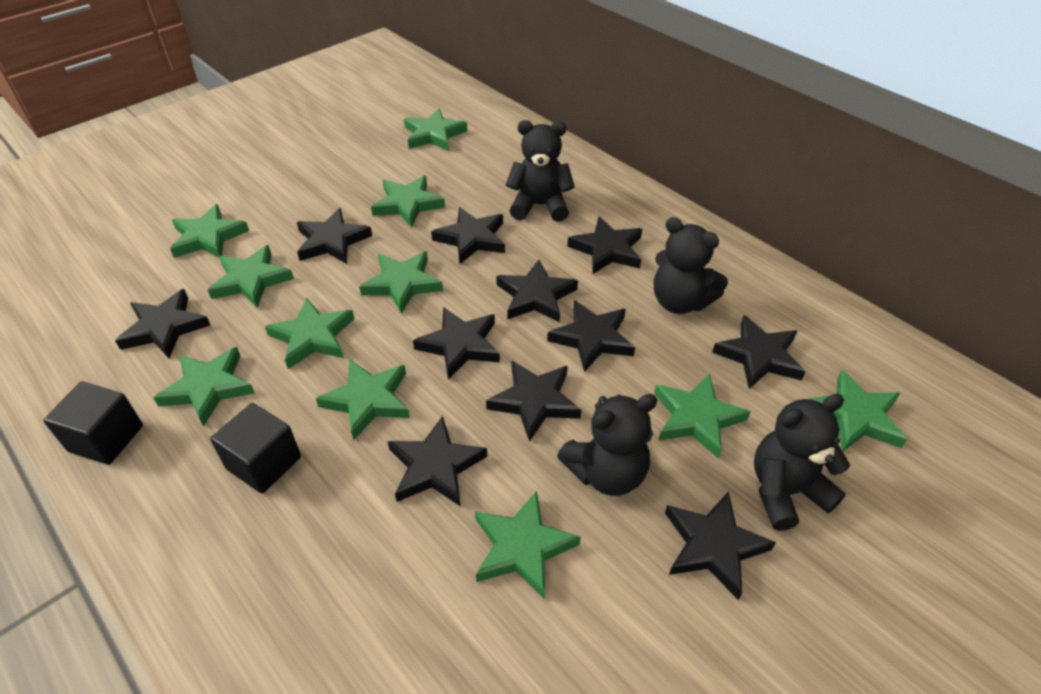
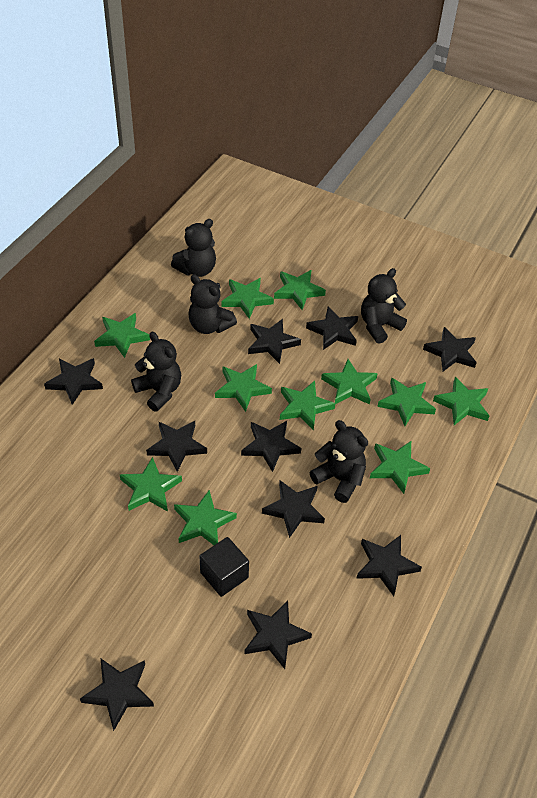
black cube: 2 -> 1
black star: 11 -> 10
black teddy bear: 4 -> 5

